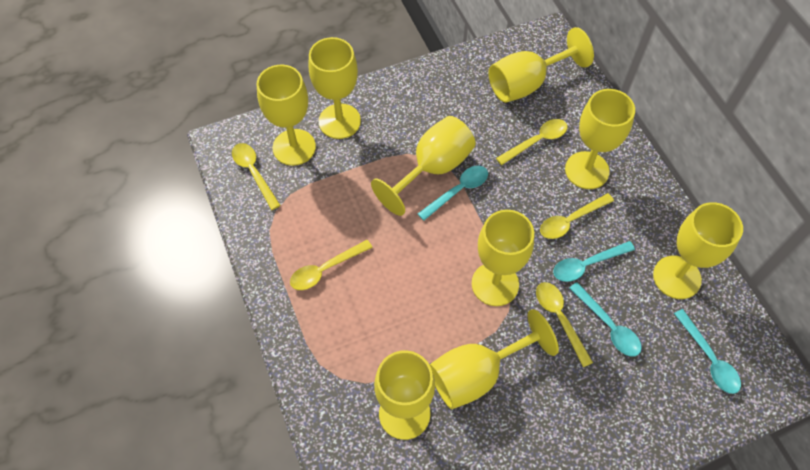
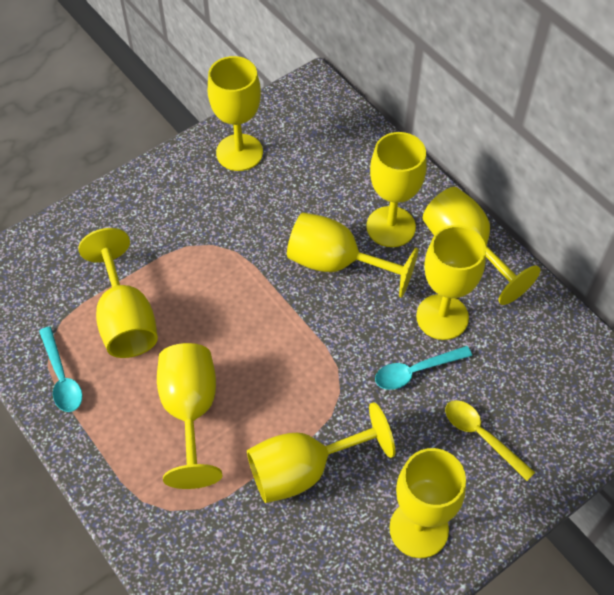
turquoise spoon: 4 -> 2
yellow spoon: 5 -> 1

